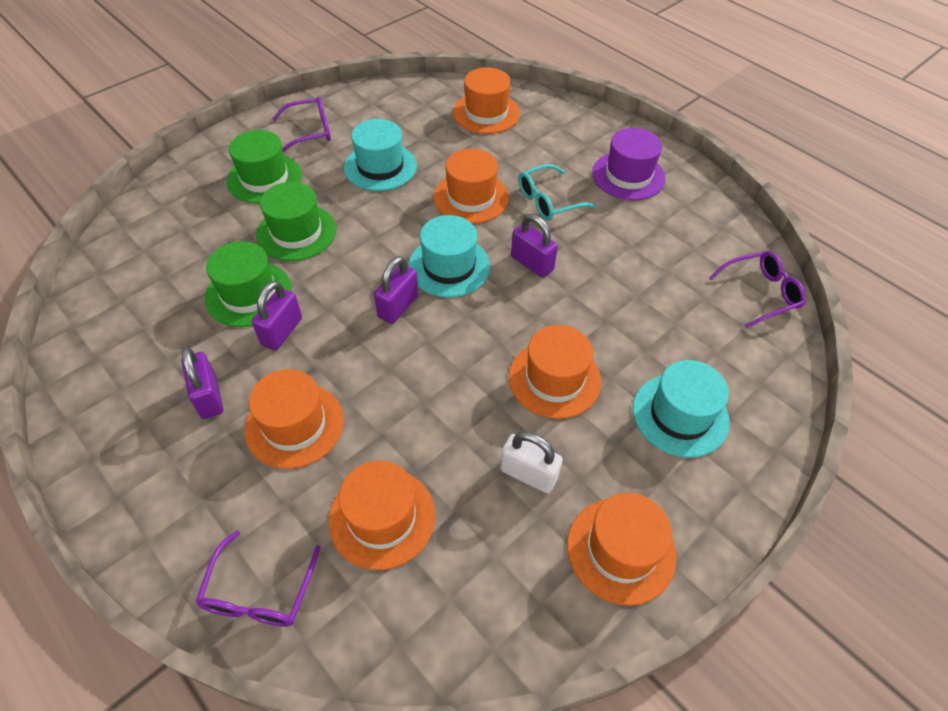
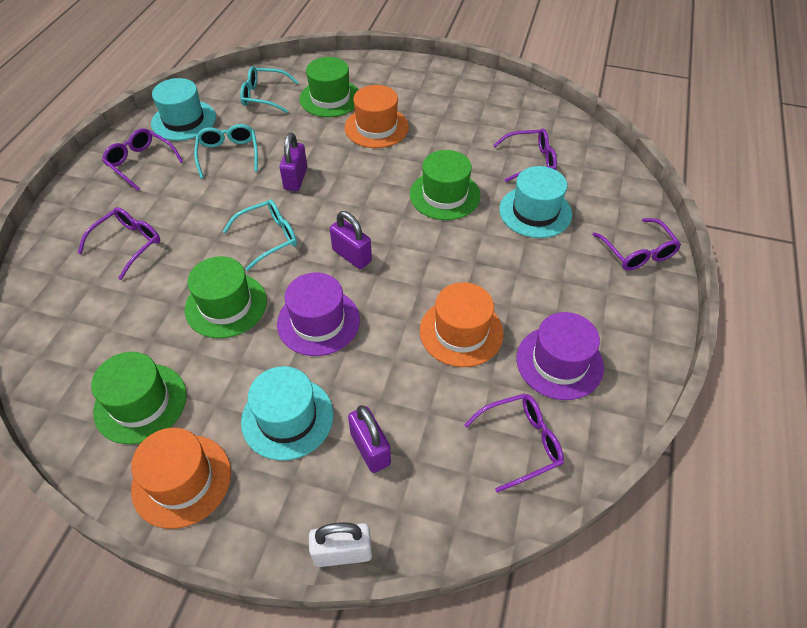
green hat: 3 -> 4
orange hat: 6 -> 3
purple glasses: 3 -> 5
purple hat: 1 -> 2
purple padlock: 4 -> 3
turquoise glasses: 1 -> 3

